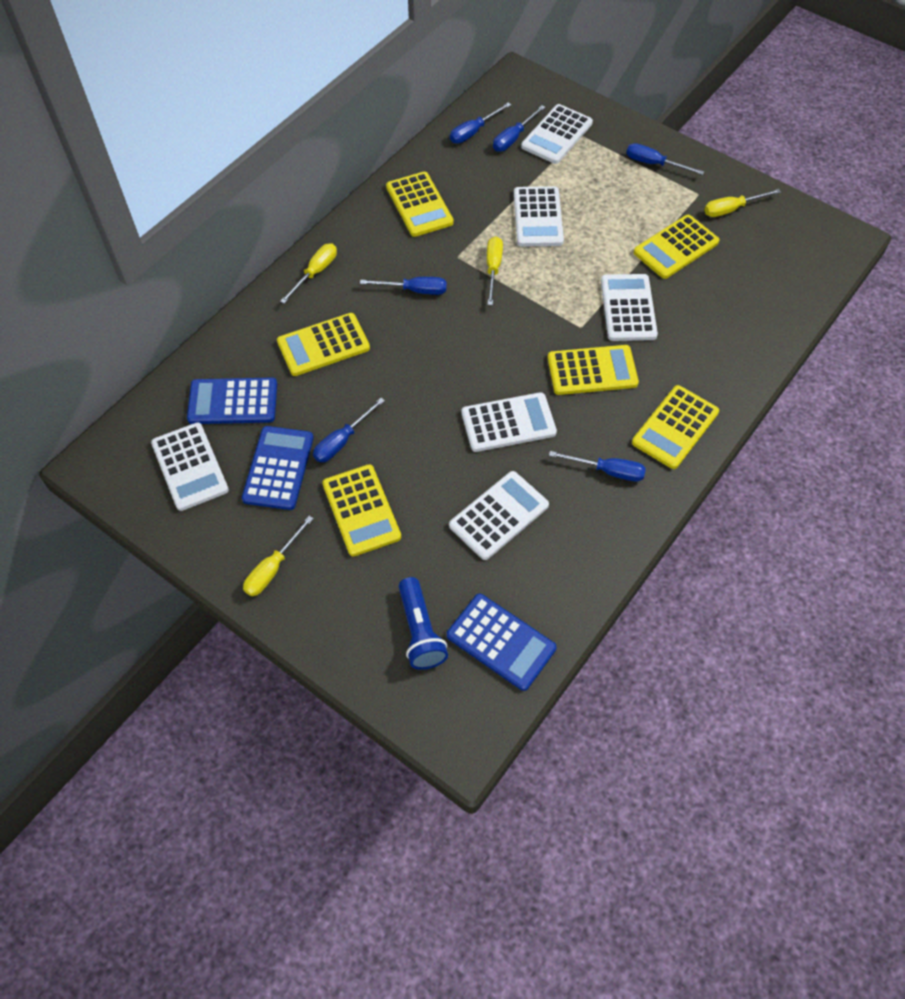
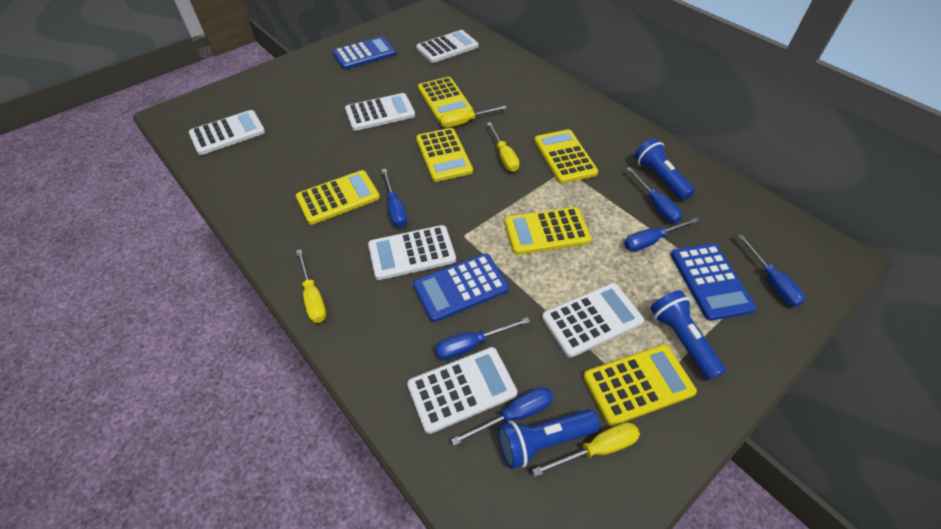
blue flashlight: 1 -> 3

